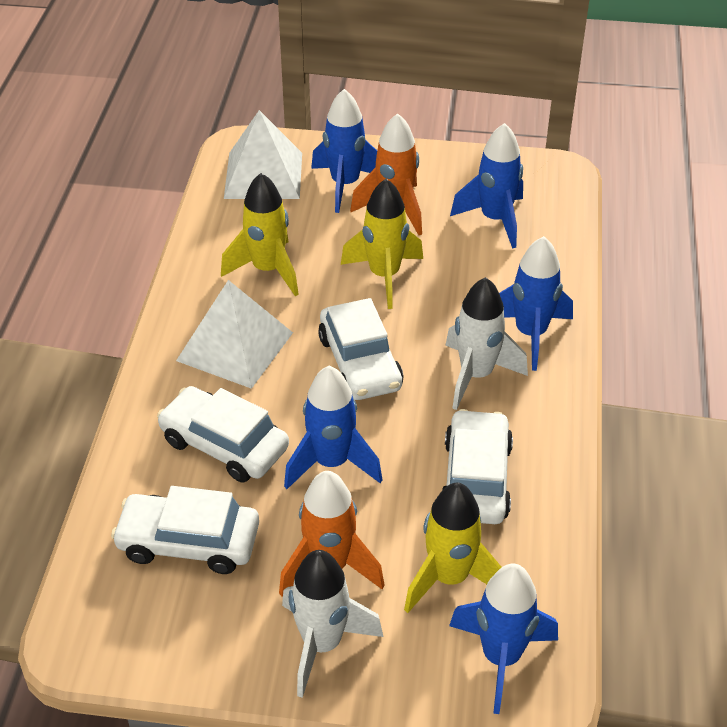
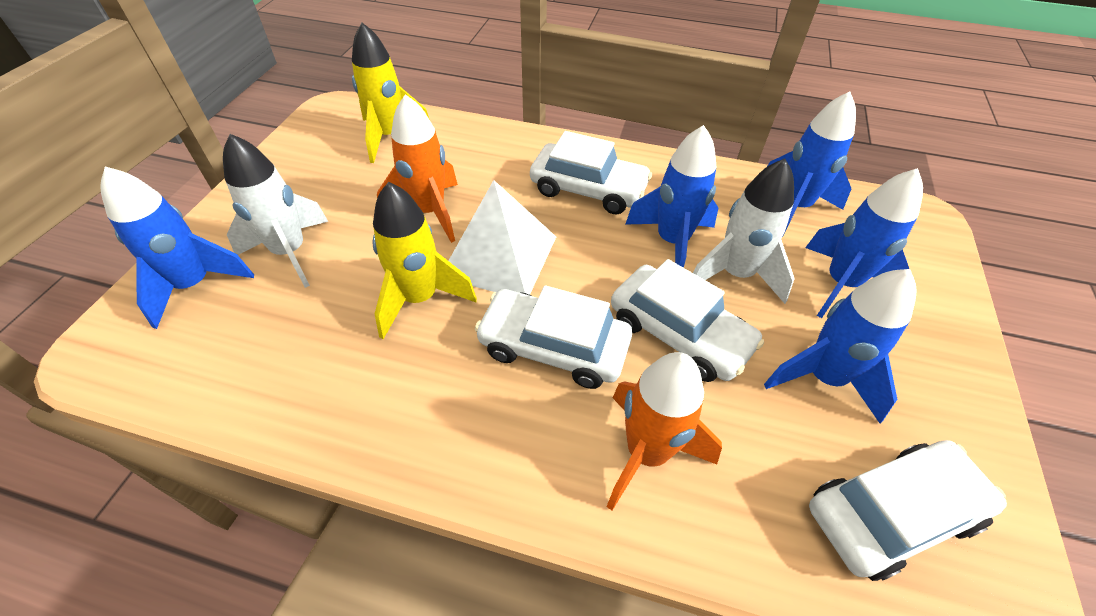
white pyramid: 2 -> 1
yellow rocket: 3 -> 2

